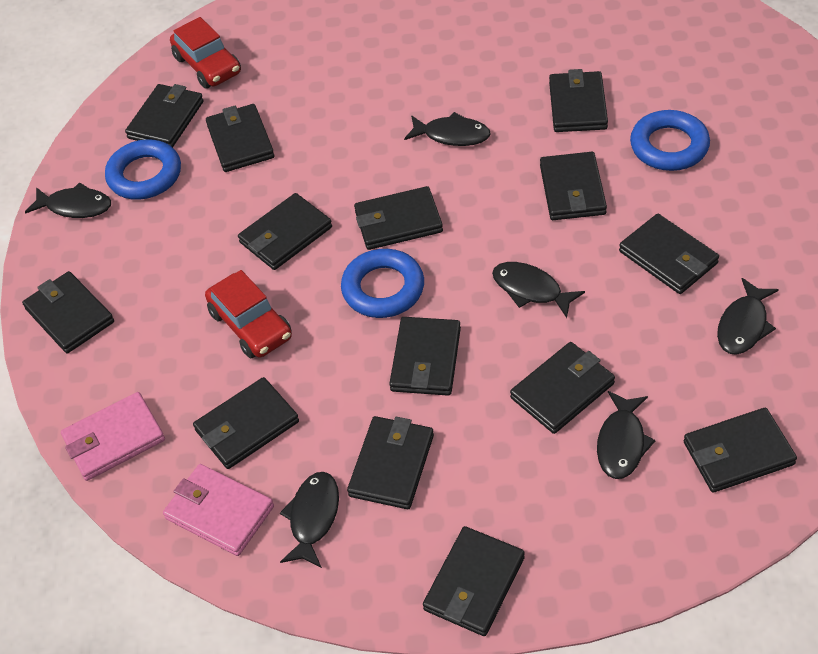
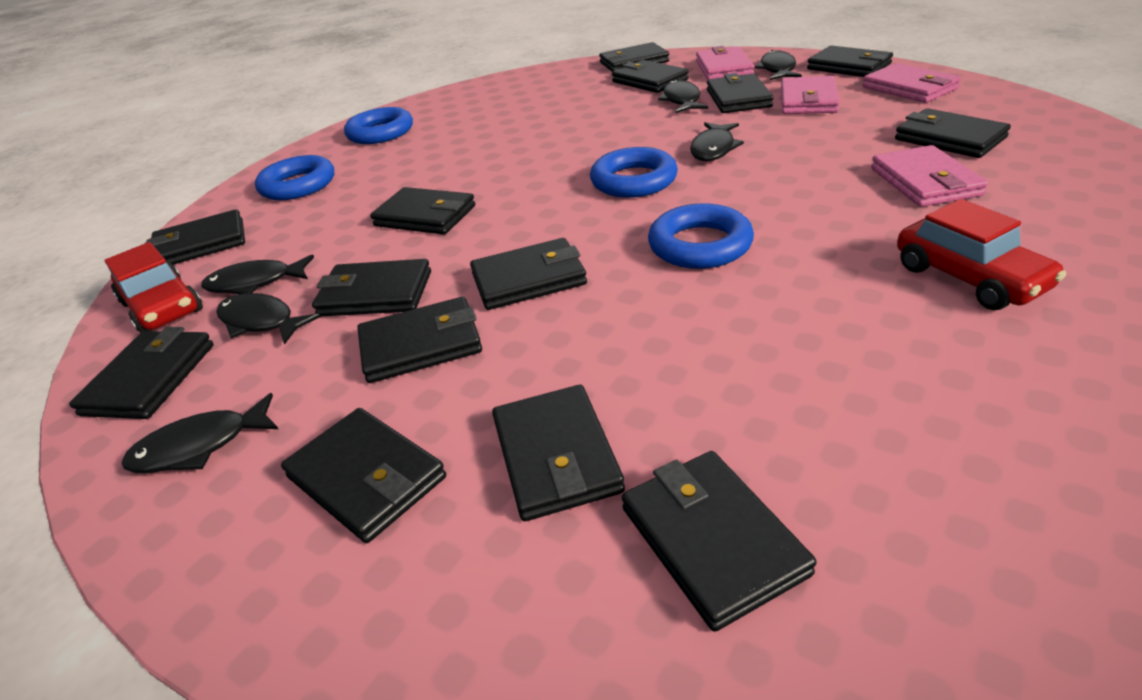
blue ring: 3 -> 4
pink wallet: 2 -> 4

